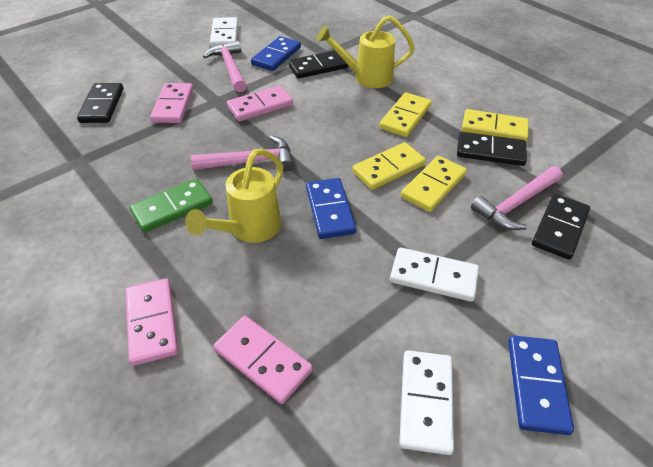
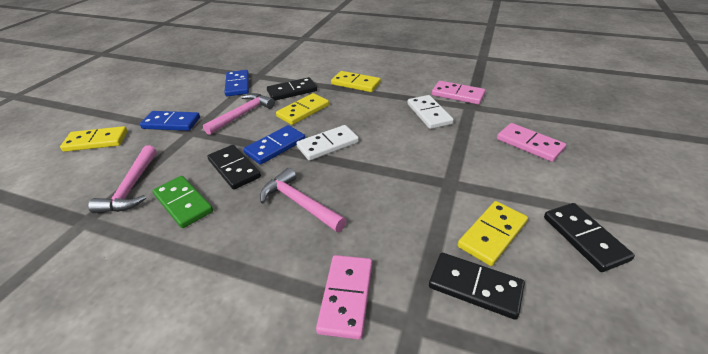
pink domino: 4 -> 3
white domino: 3 -> 2
yellow watering can: 2 -> 0

